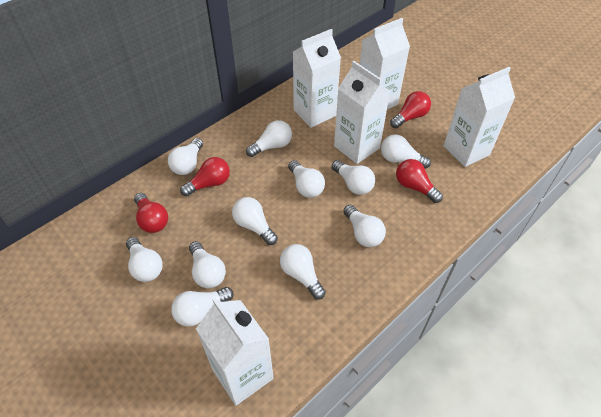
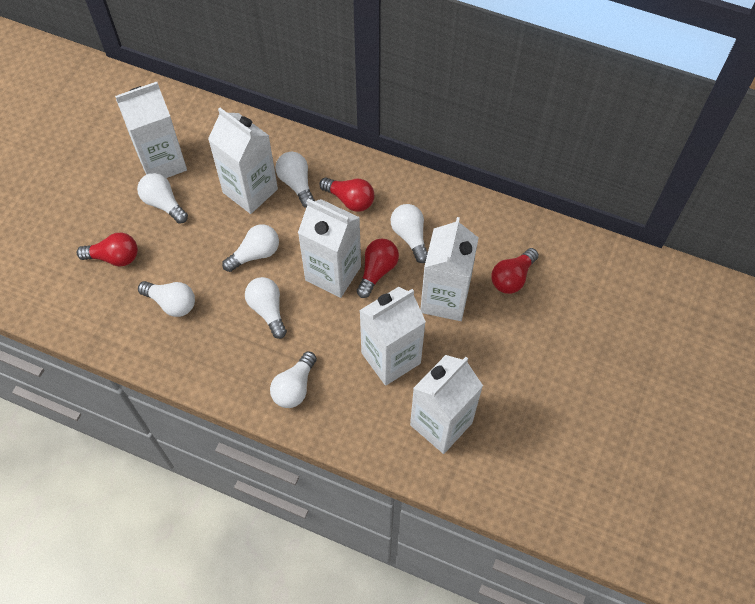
white carton: 5 -> 6
white light bulb: 11 -> 7

